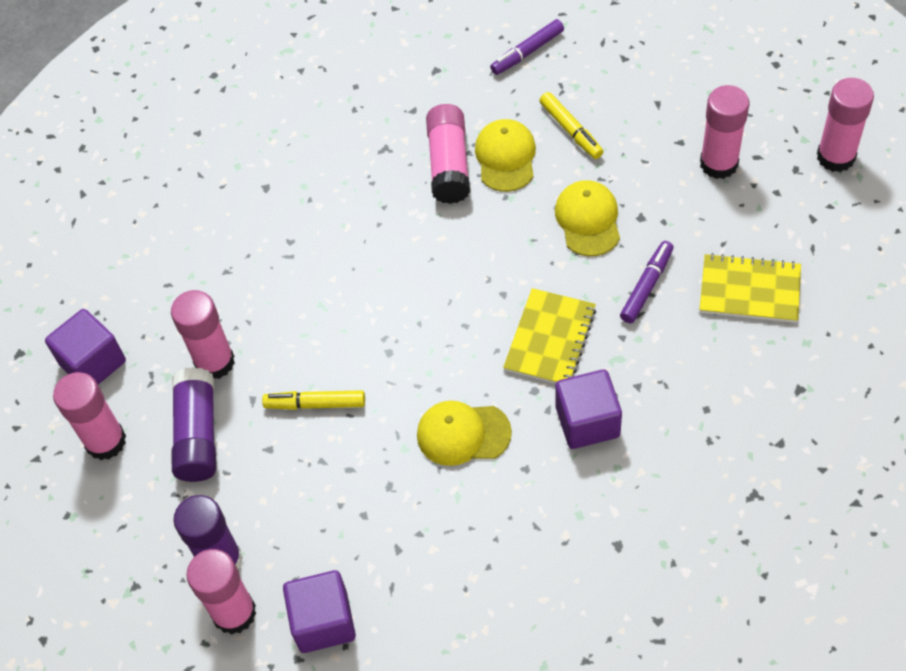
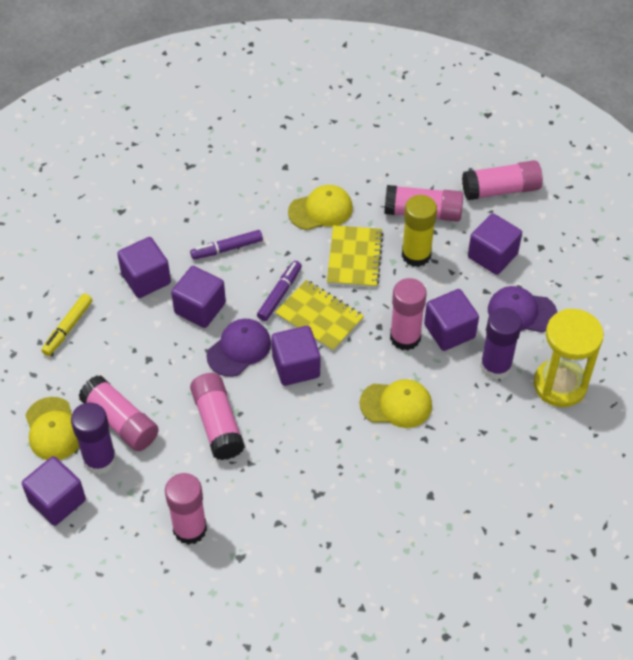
purple cap: 0 -> 2
purple cube: 3 -> 6
yellow glue stick: 0 -> 1
yellow hourglass: 0 -> 1
yellow marker: 2 -> 1

